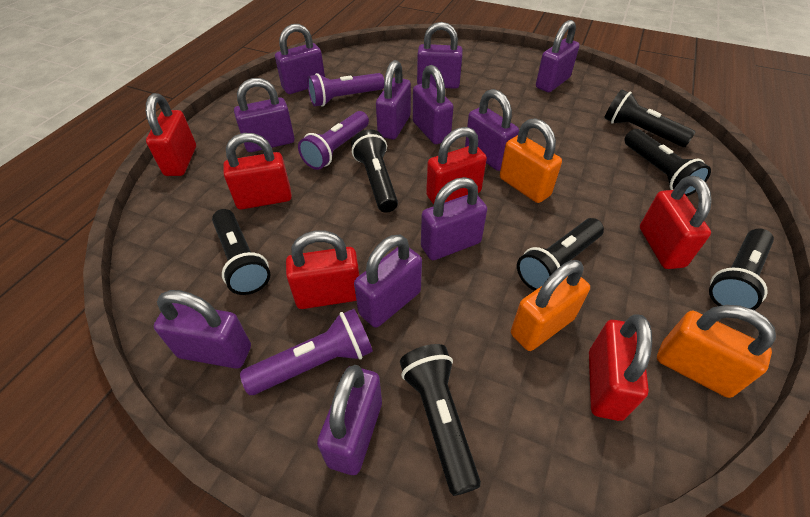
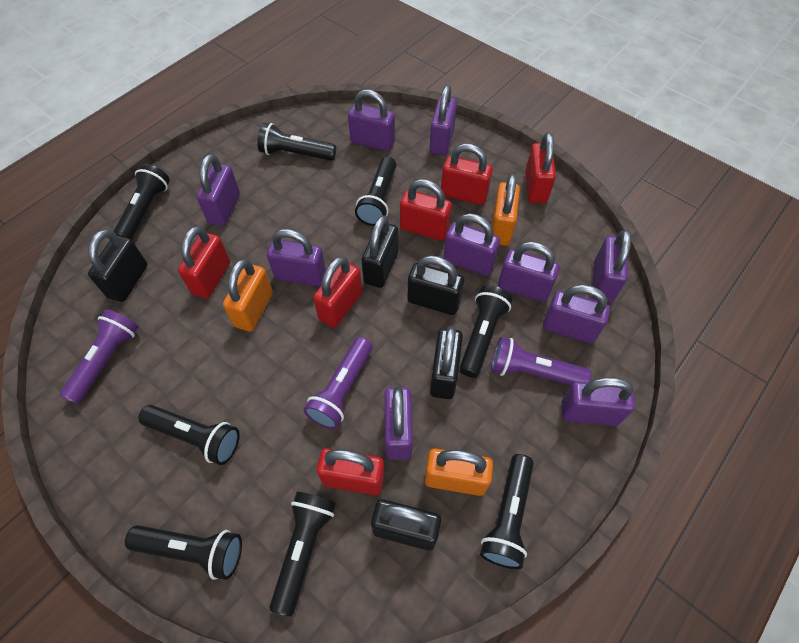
black flashlight: 7 -> 8
black padlock: 0 -> 5
purple padlock: 11 -> 10

